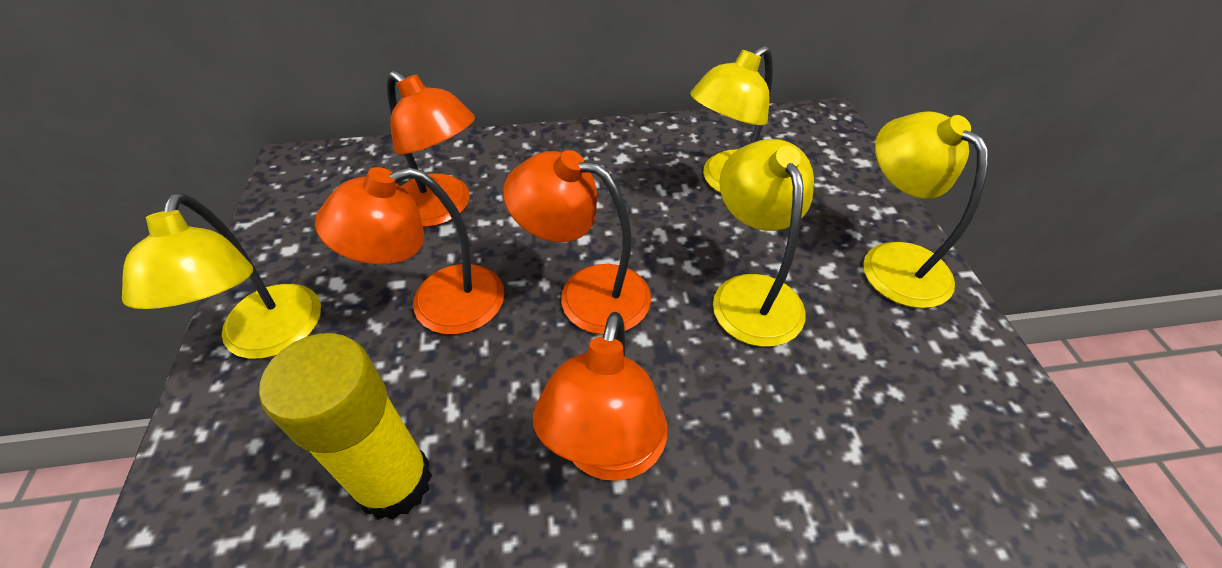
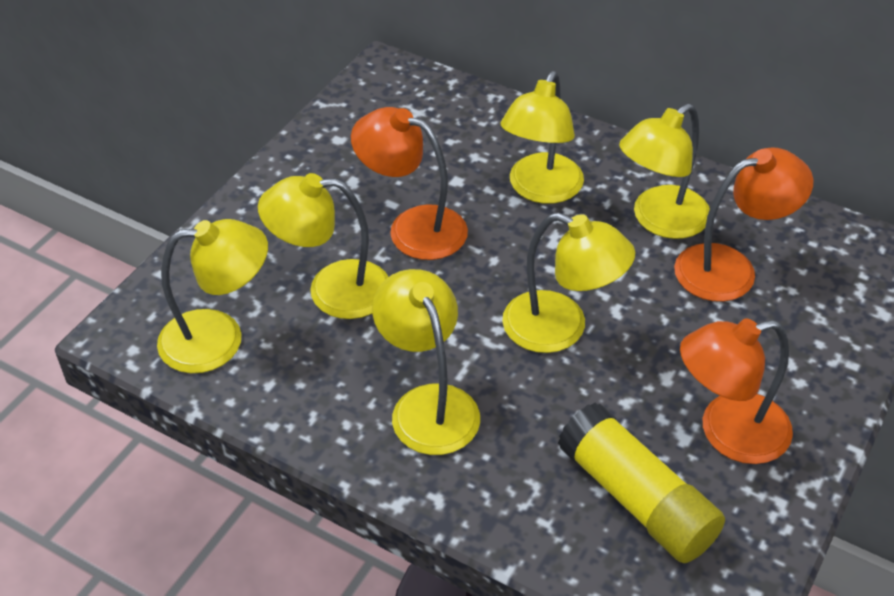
orange lamp: 4 -> 3
yellow lamp: 4 -> 6

